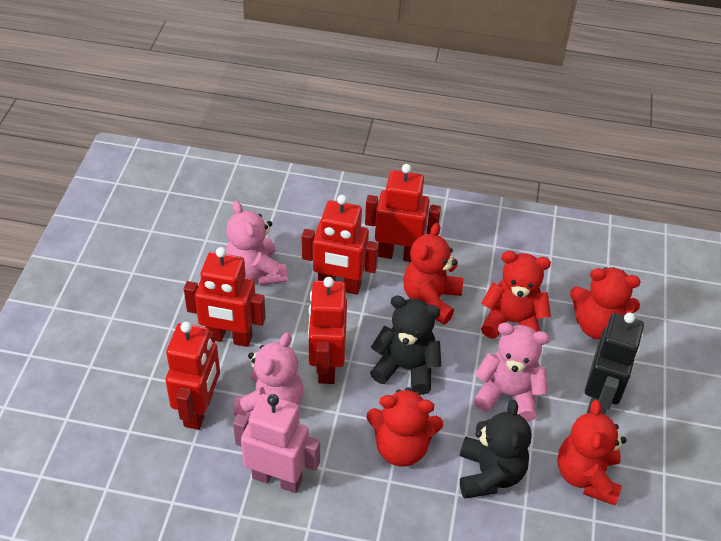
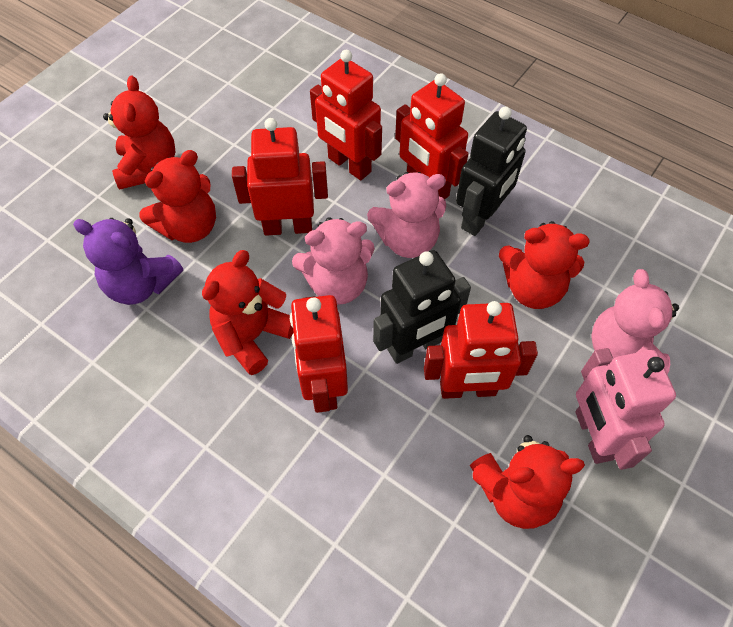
black robot: 1 -> 2
black teddy bear: 2 -> 0
purple teddy bear: 0 -> 1

